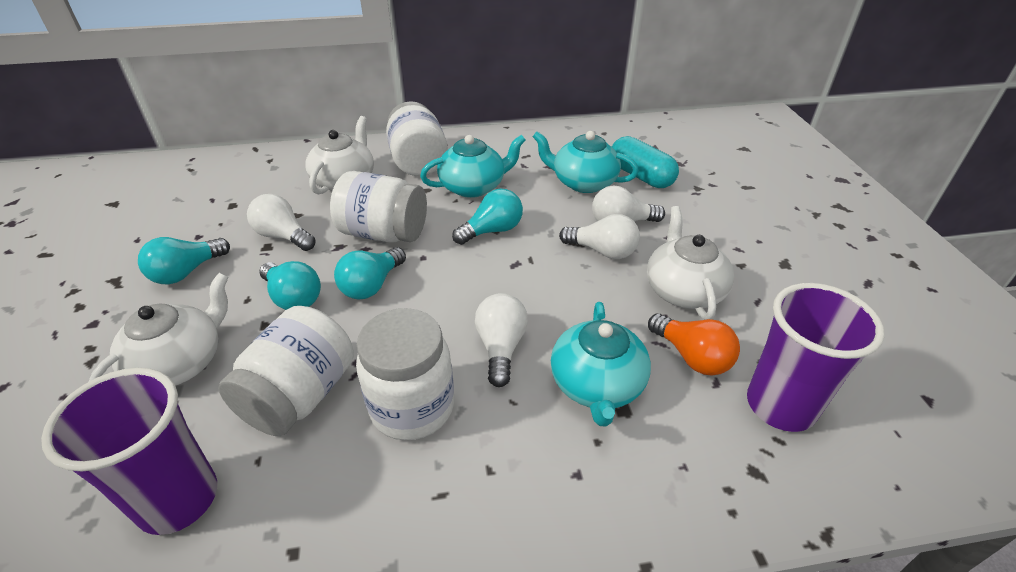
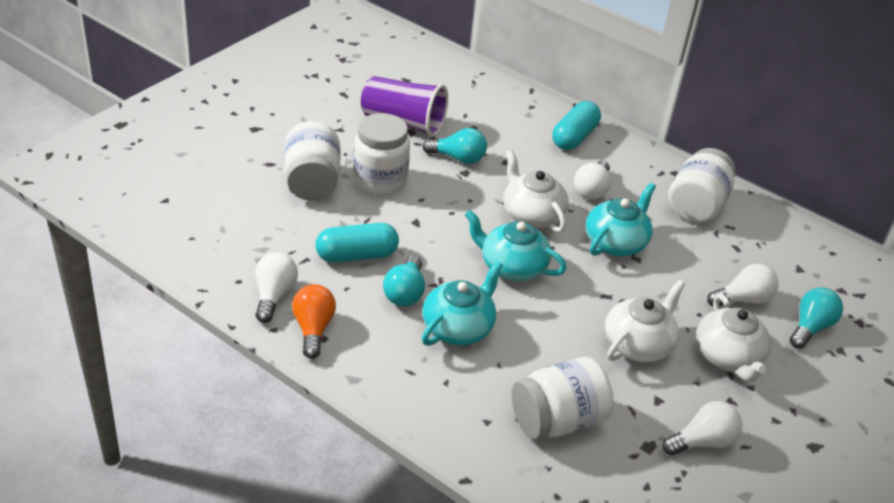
purple cup: 2 -> 1
turquoise capsule: 1 -> 2
turquoise light bulb: 4 -> 3

